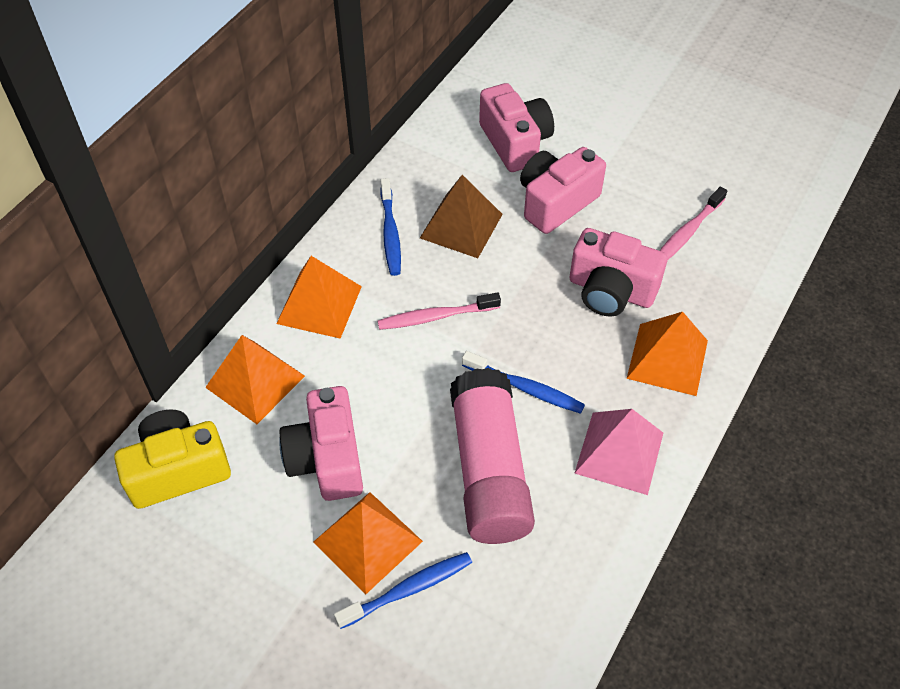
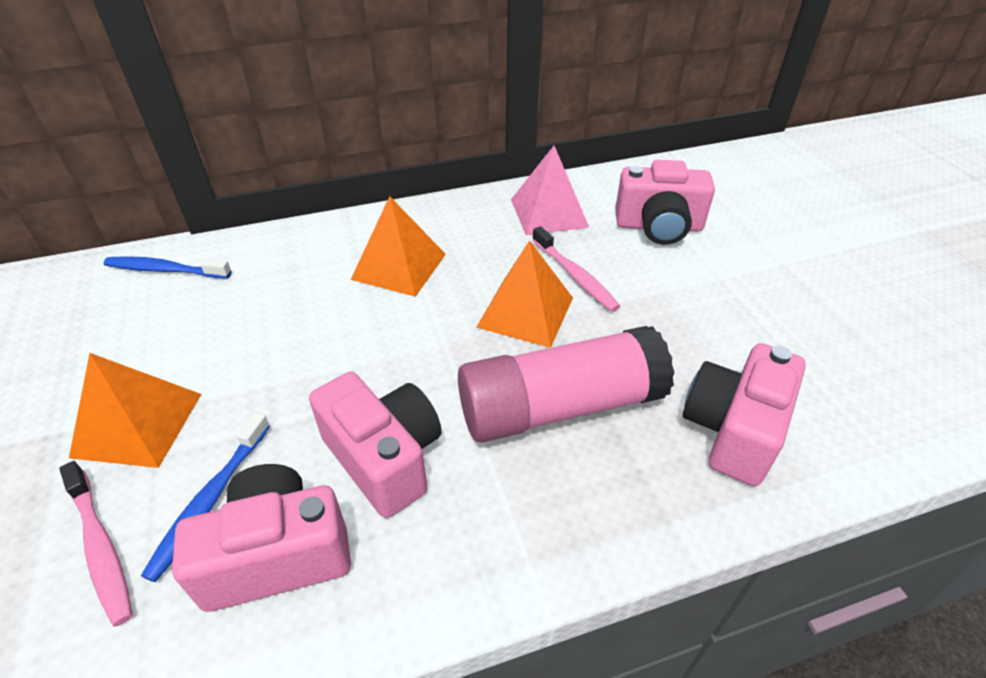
blue toothbrush: 3 -> 2
brown pyramid: 1 -> 0
orange pyramid: 4 -> 3
yellow camera: 1 -> 0

